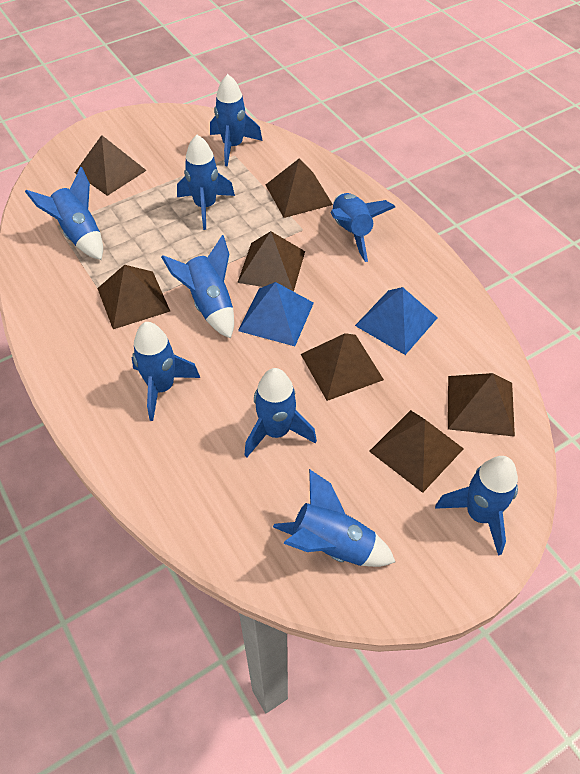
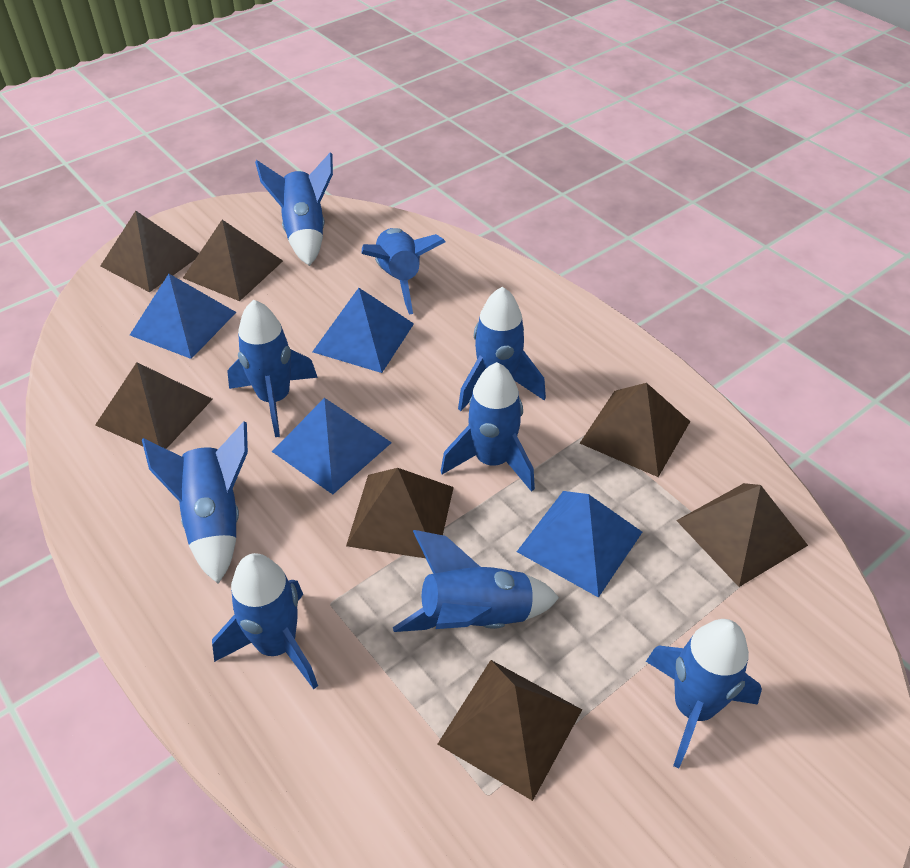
blue pyramid: 2 -> 4

